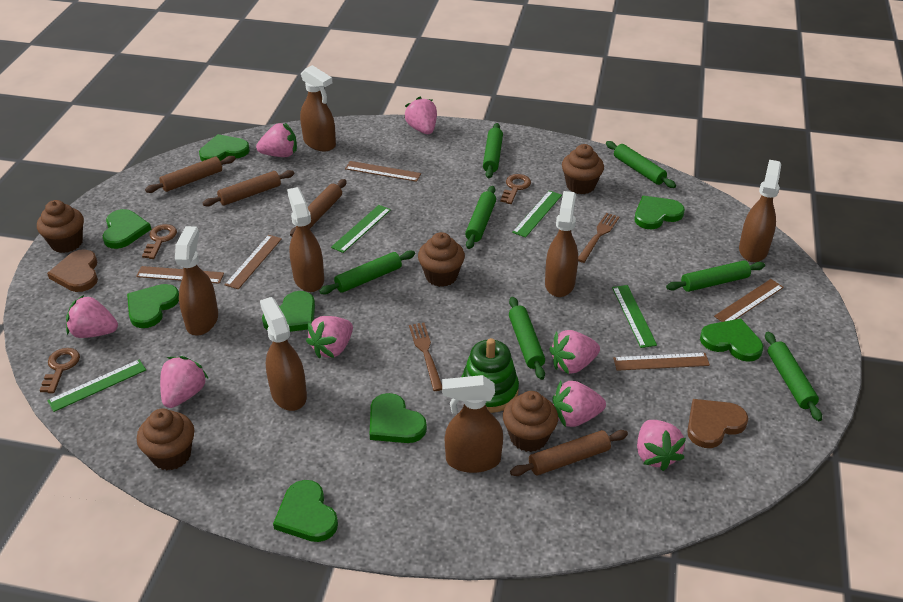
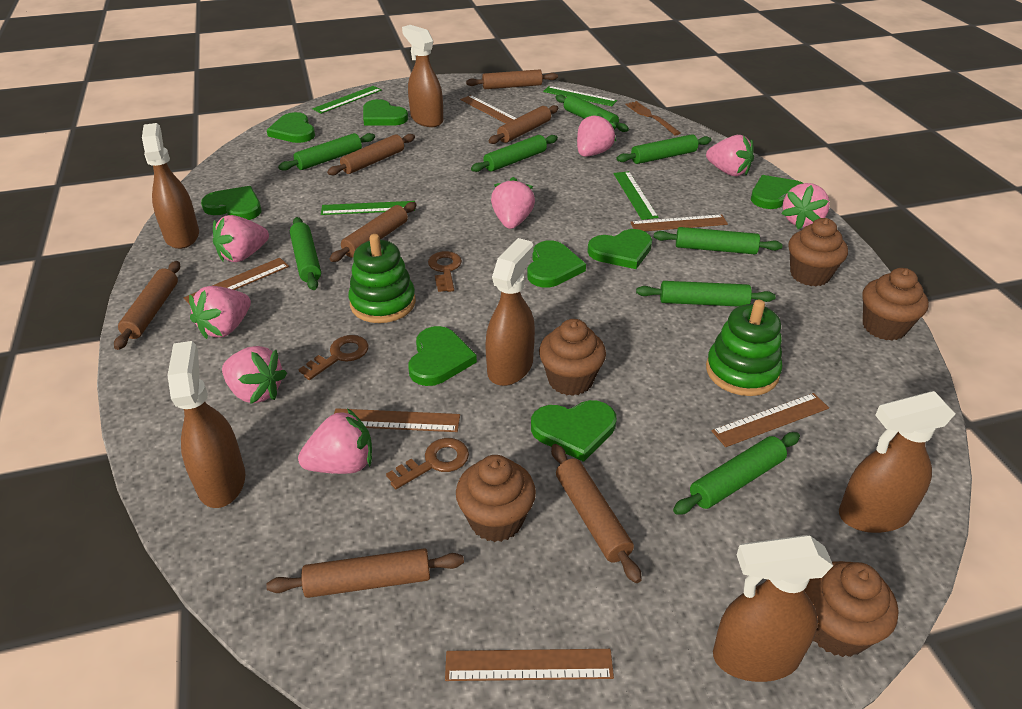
brown fork: 2 -> 1
brown heart: 2 -> 0
brown rolling pin: 4 -> 7
brown ruler: 5 -> 6
brown spray bottle: 7 -> 6
green rolling pin: 7 -> 8
green stacking toy: 1 -> 2

